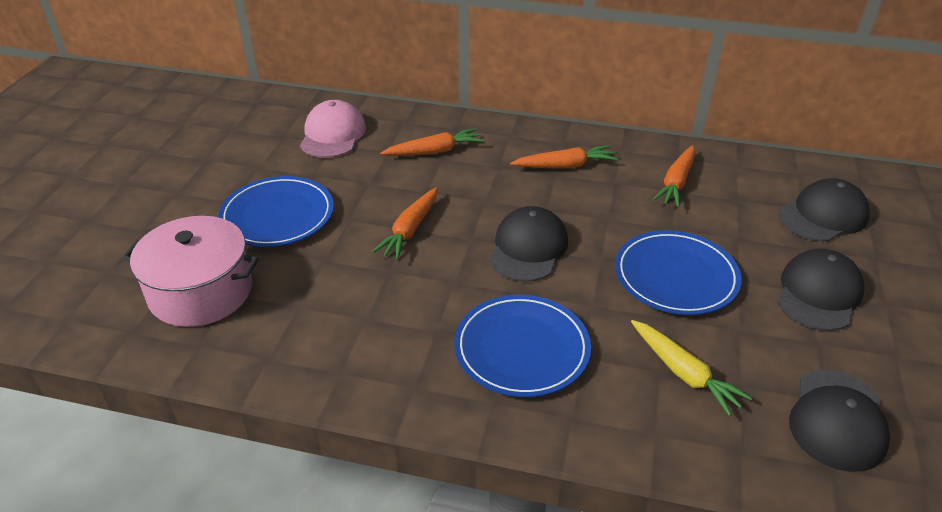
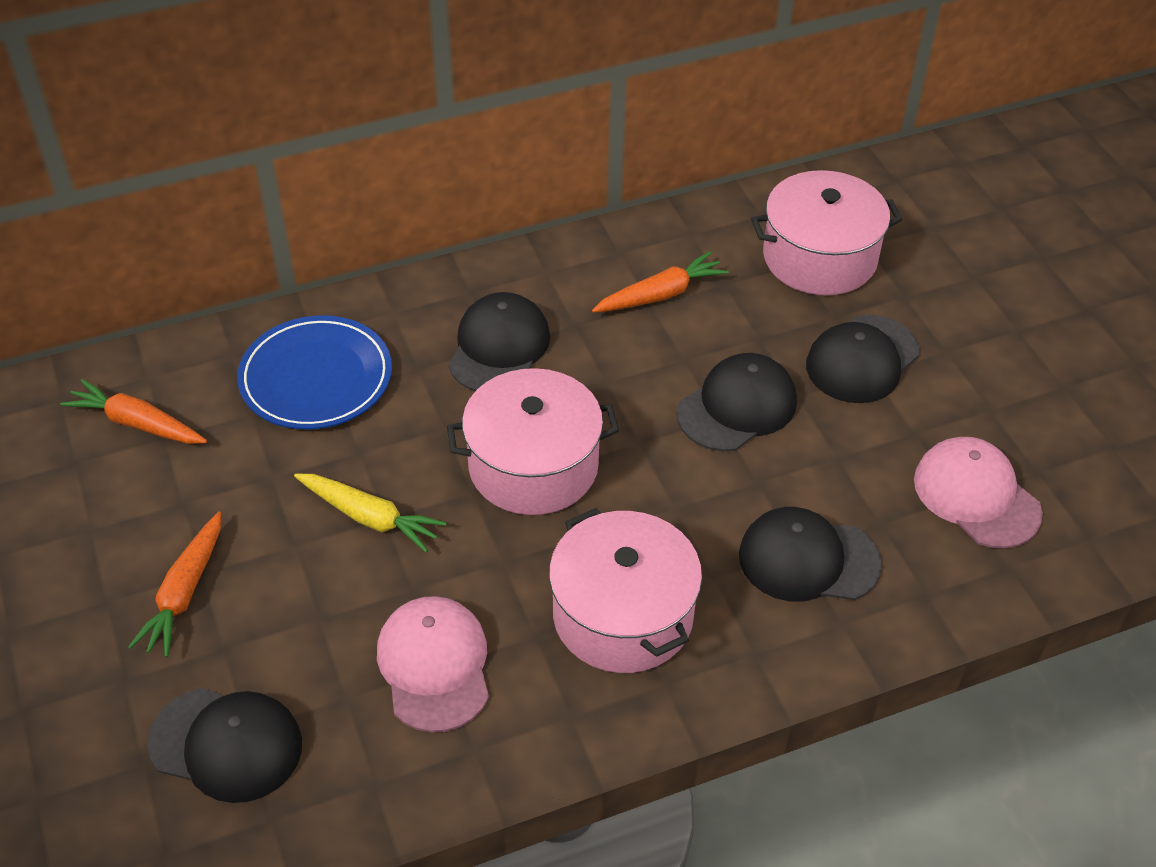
black cap: 4 -> 5
blue plate: 3 -> 1
orange carrot: 4 -> 3
pink cap: 1 -> 2
pink pot: 1 -> 3

